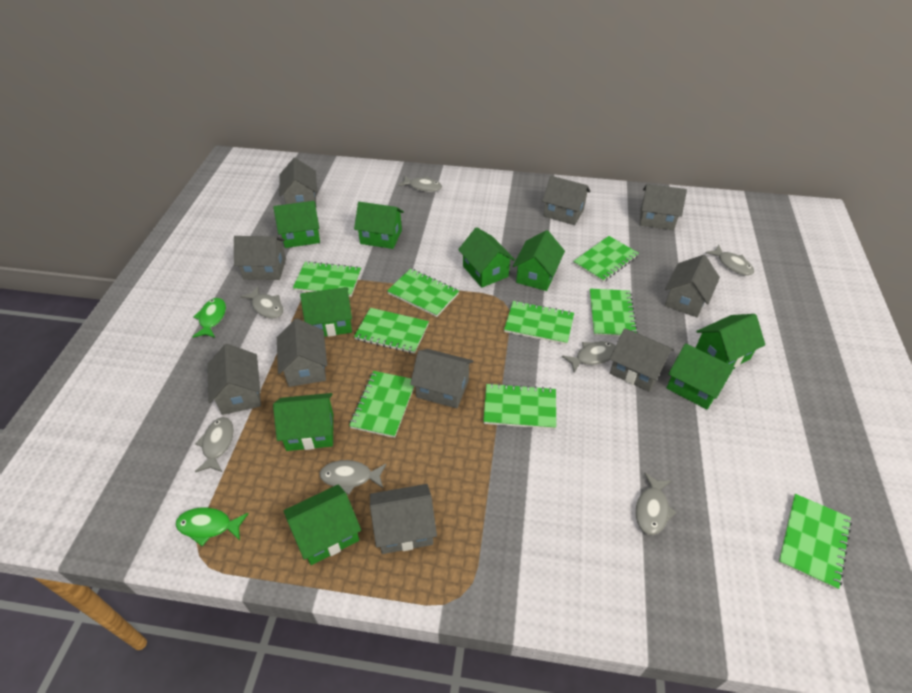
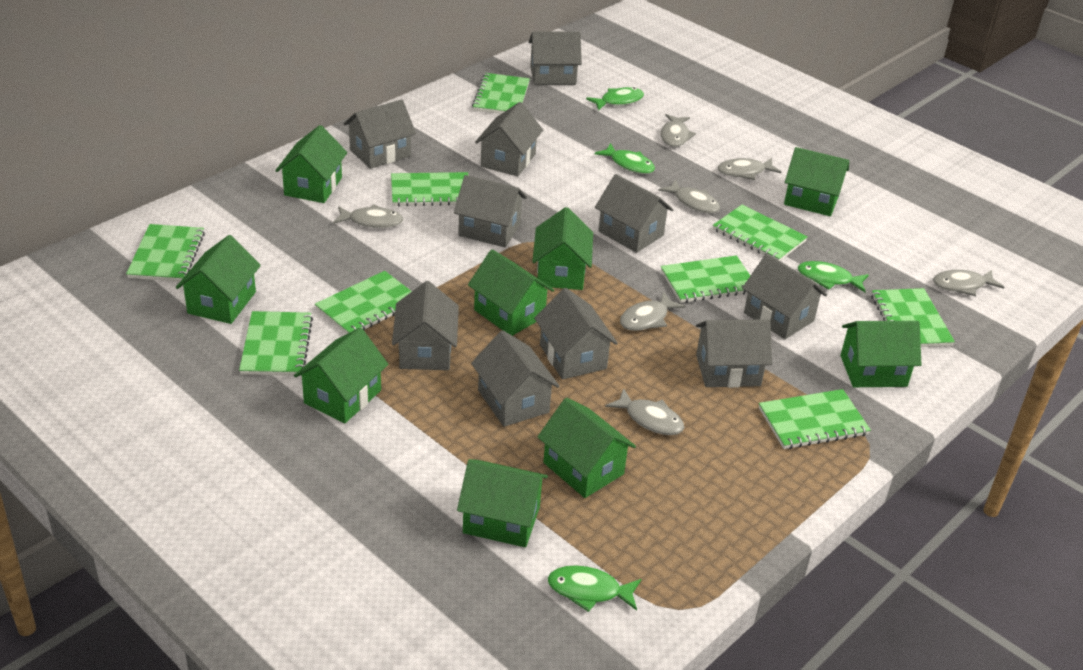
green fish: 2 -> 4

